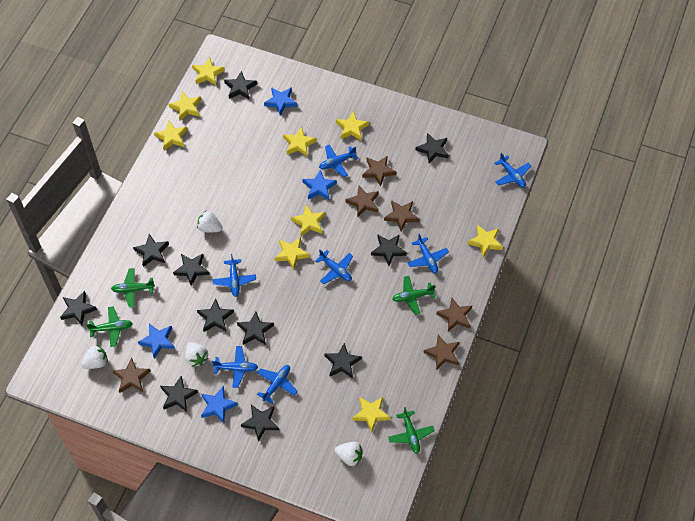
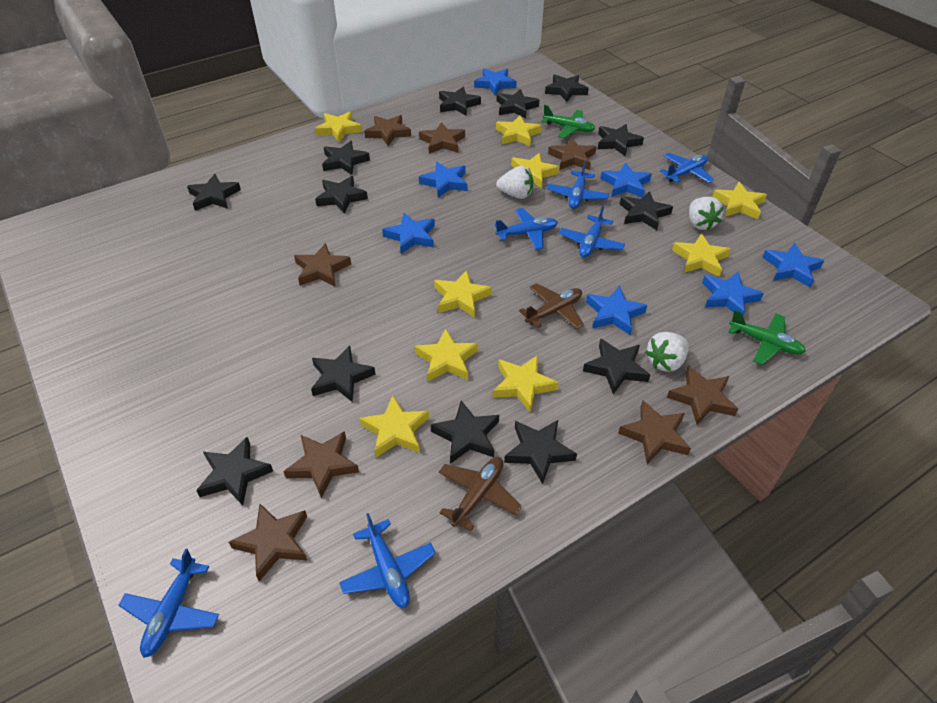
black star: 11 -> 13
blue plane: 7 -> 6
blue star: 4 -> 7
brown plane: 0 -> 2
brown star: 6 -> 8
green plane: 4 -> 2
white strawberry: 4 -> 3

